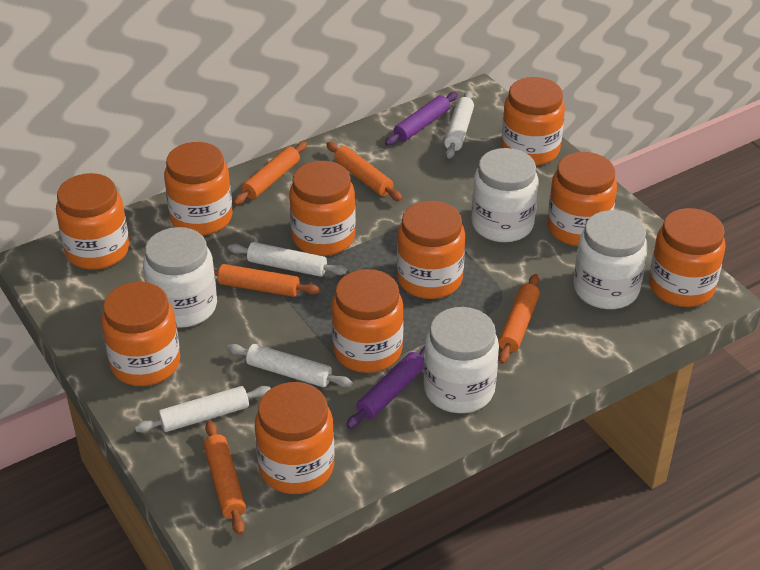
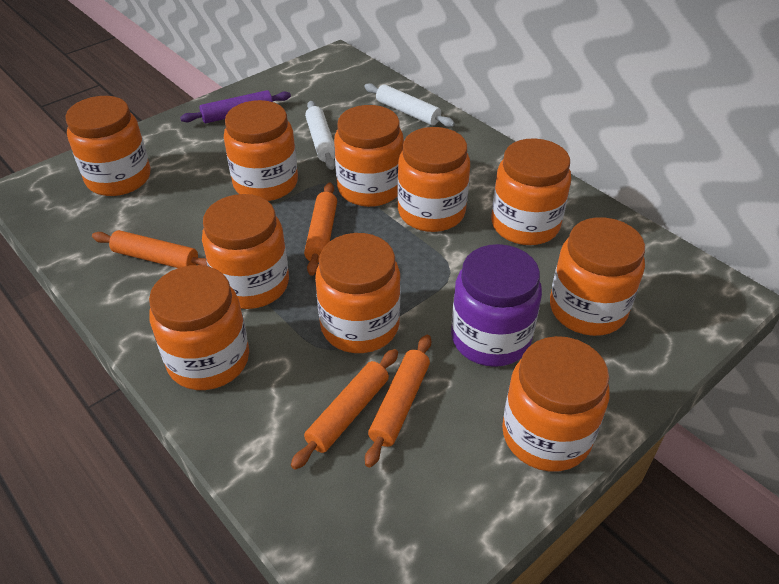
orange rolling pin: 5 -> 4
purple jar: 0 -> 1
purple rolling pin: 2 -> 1
white jar: 4 -> 0
white rolling pin: 4 -> 2

